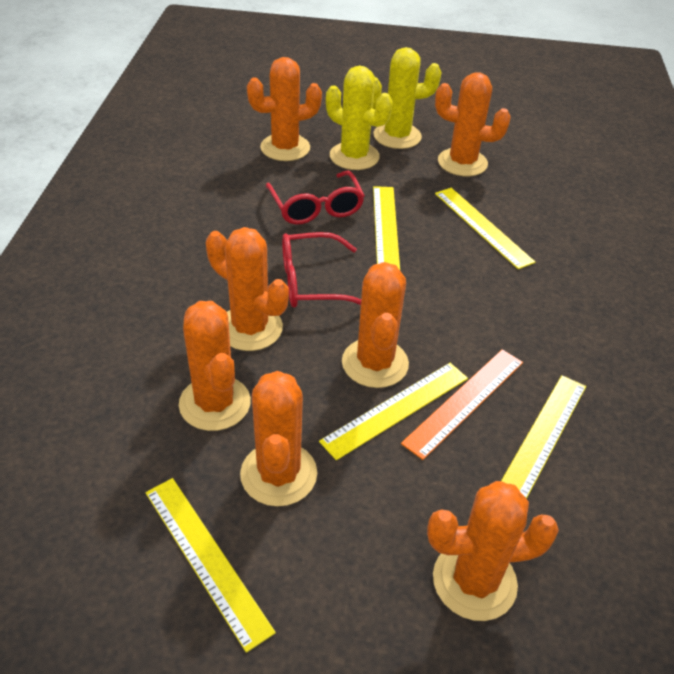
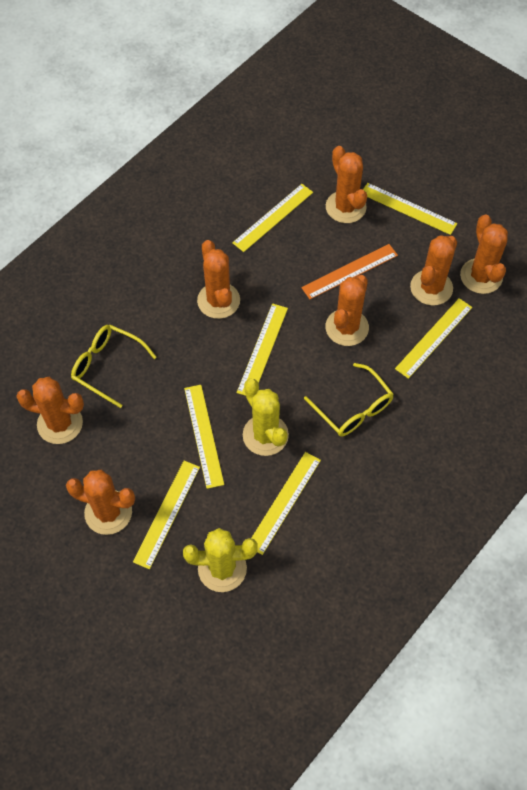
red glasses: 2 -> 0
yellow glasses: 0 -> 2
yellow ruler: 5 -> 7

